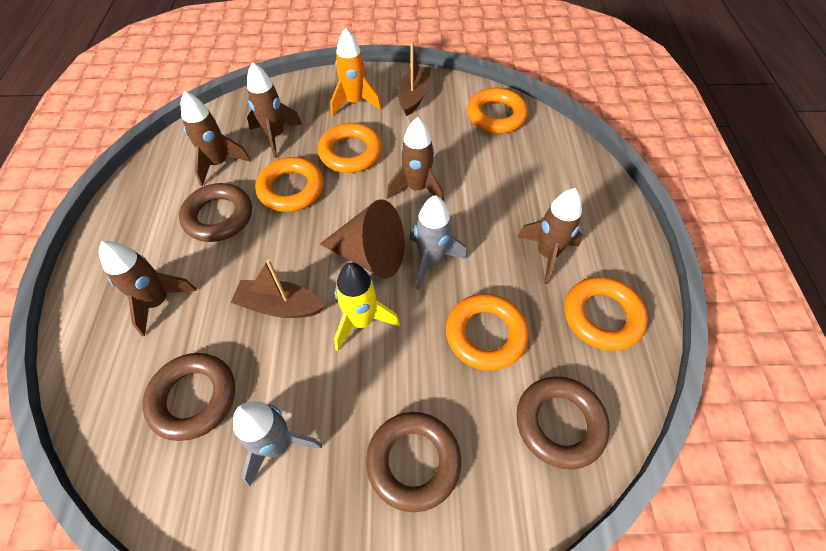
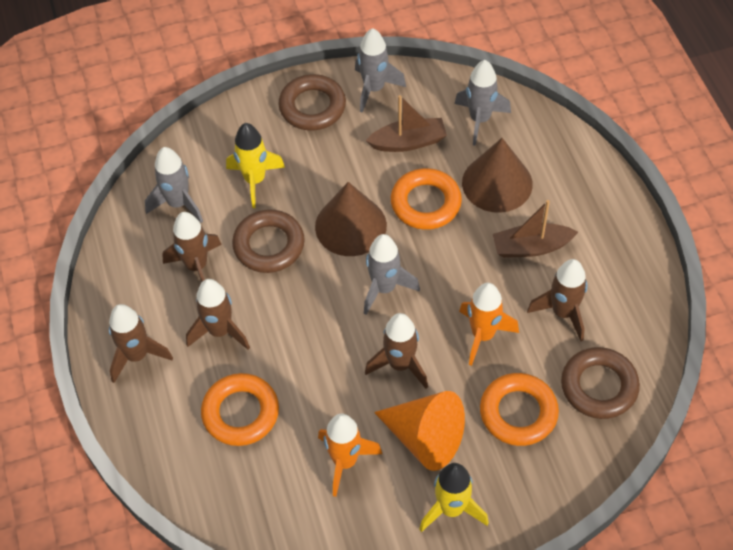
brown cone: 1 -> 2
brown ring: 4 -> 3
grey rocket: 2 -> 4
orange cone: 0 -> 1
orange ring: 5 -> 3
orange rocket: 1 -> 2
yellow rocket: 1 -> 2

